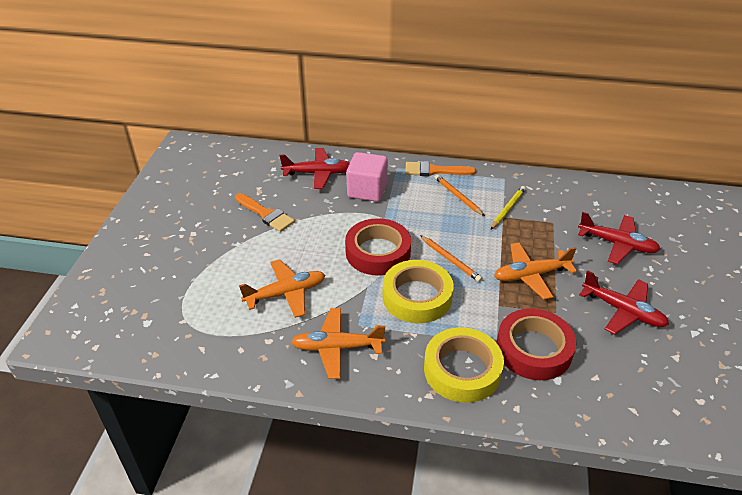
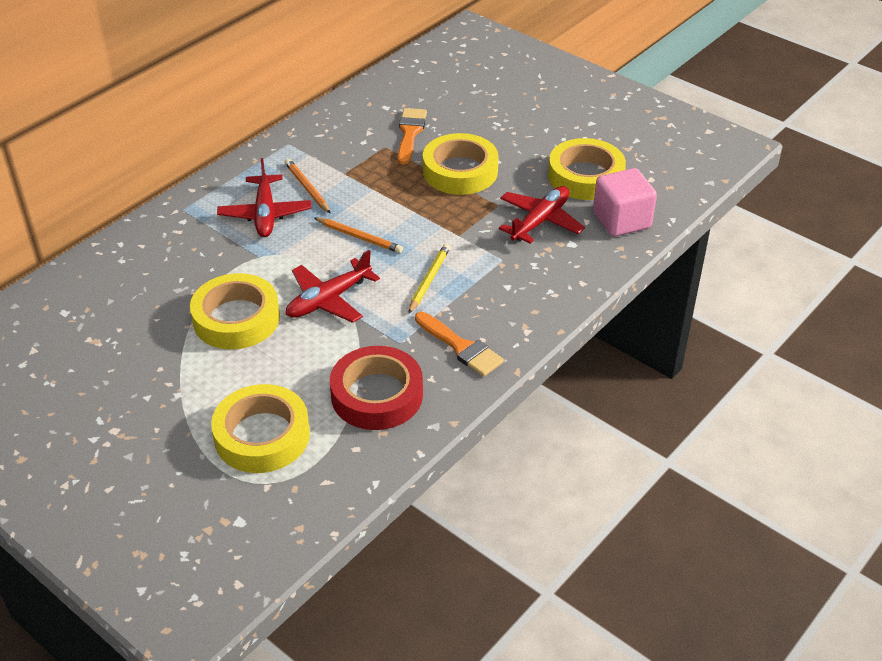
orange plane: 3 -> 0
red tape: 2 -> 1
yellow tape: 2 -> 4

